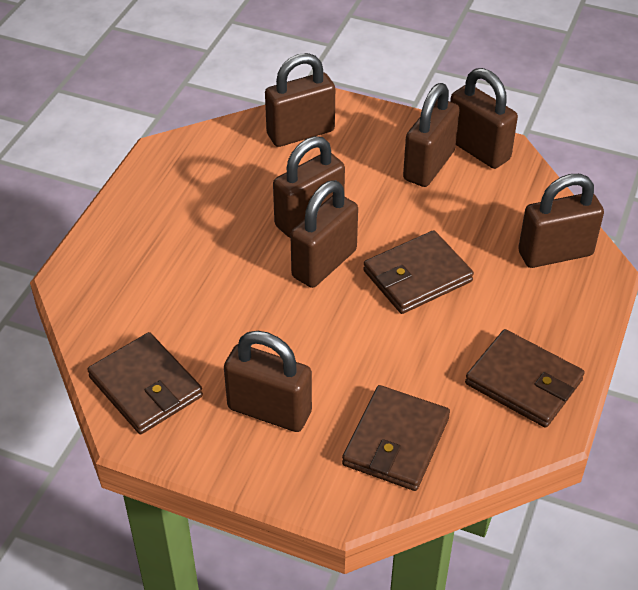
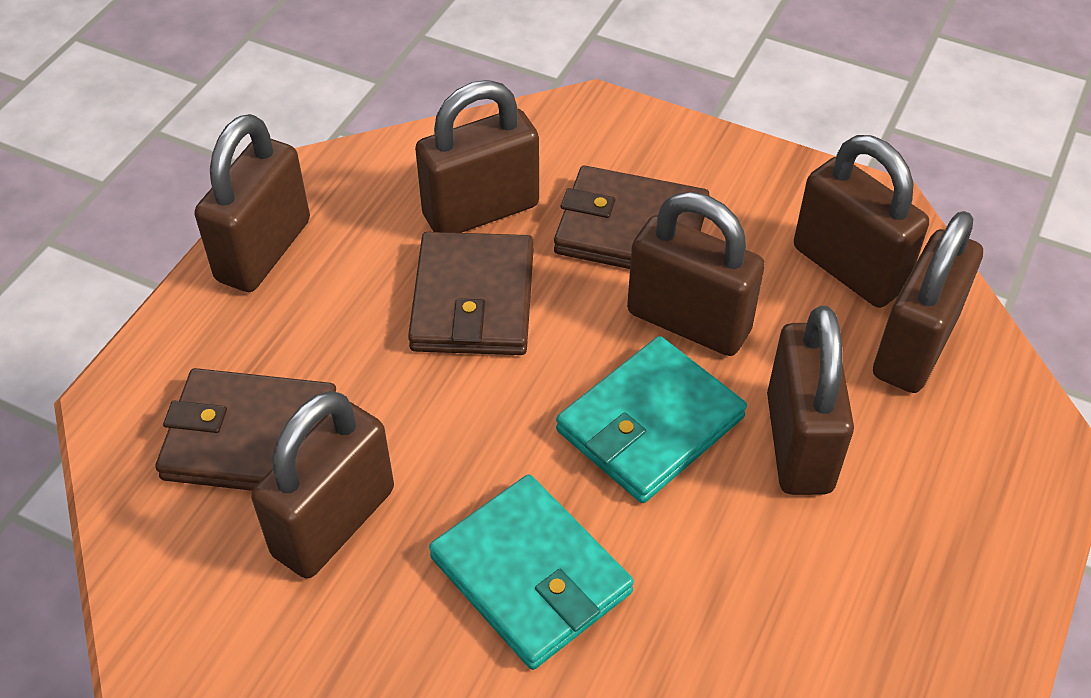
brown wallet: 4 -> 3
turquoise wallet: 0 -> 2

